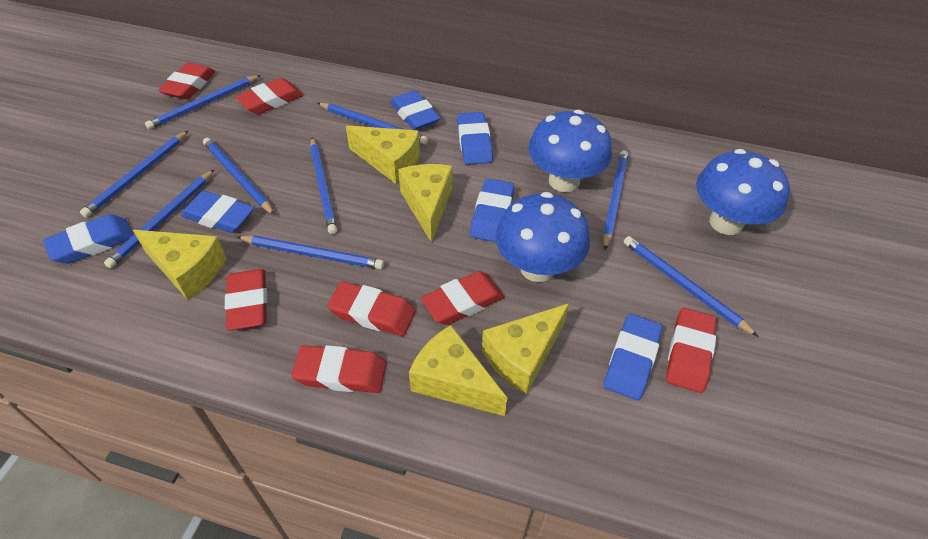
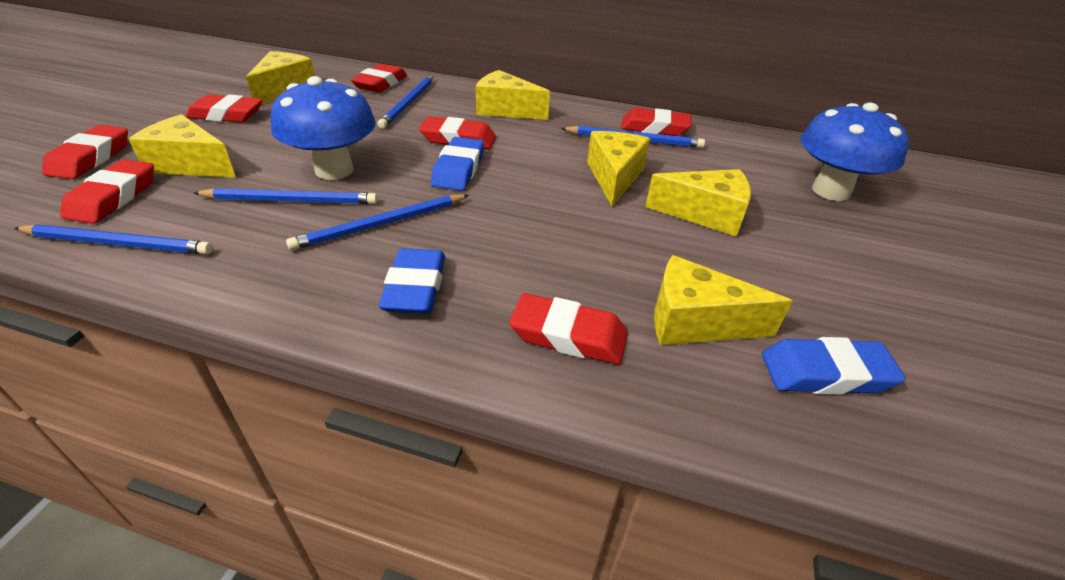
blue eraser: 6 -> 3
blue mushroom: 3 -> 2
blue pencil: 9 -> 5
yellow cheese: 5 -> 6

